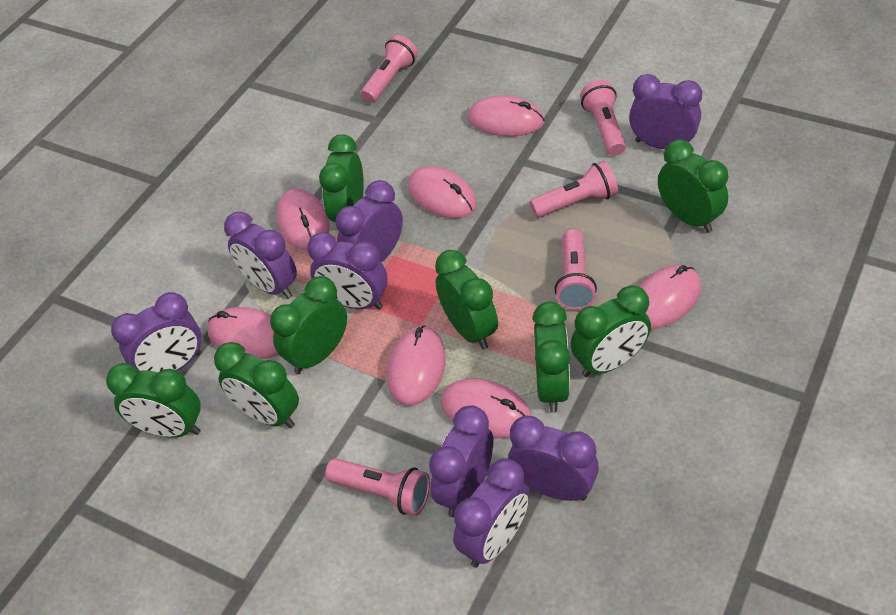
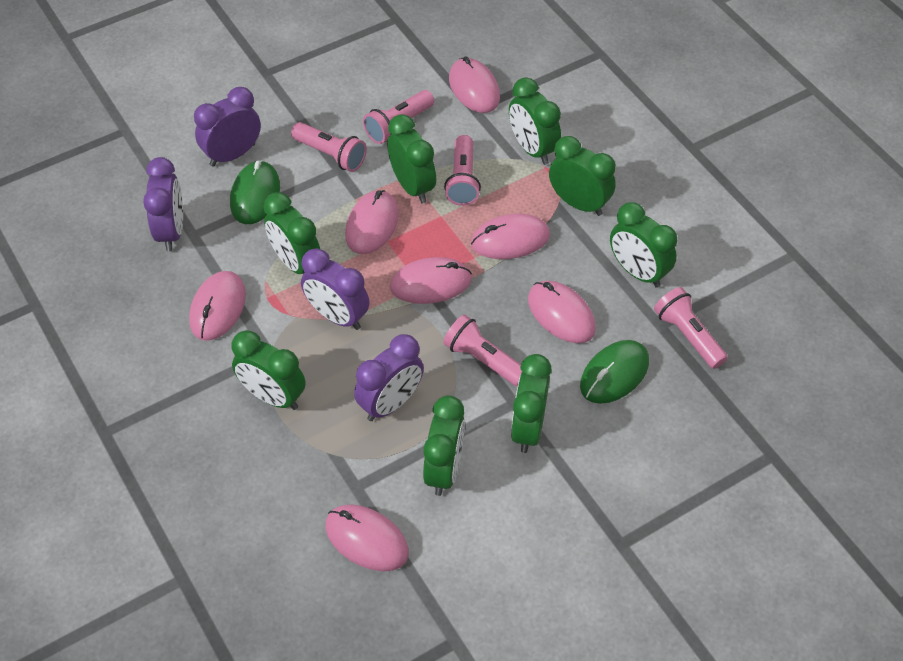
green mouse: 0 -> 2
purple clock: 8 -> 4

